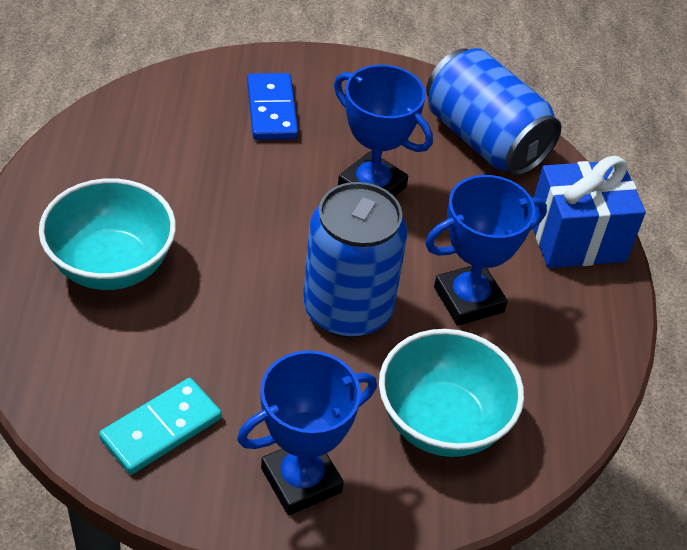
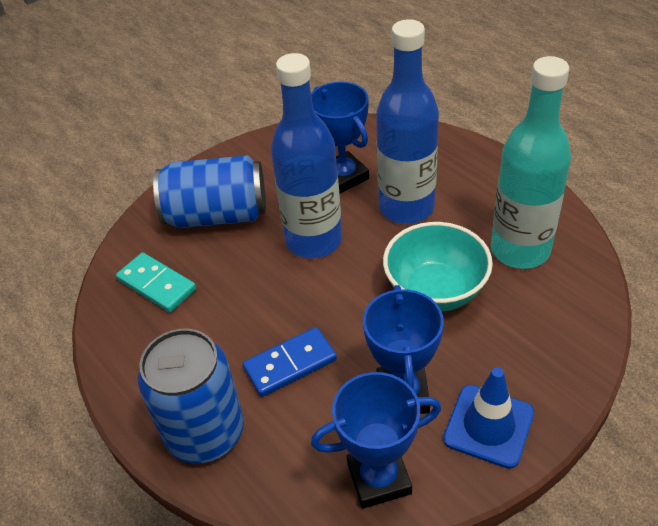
blue bottle: 0 -> 2
blue gift: 1 -> 0
blue traffic cone: 0 -> 1
turquoise bottle: 0 -> 1
turquoise bowl: 2 -> 1

